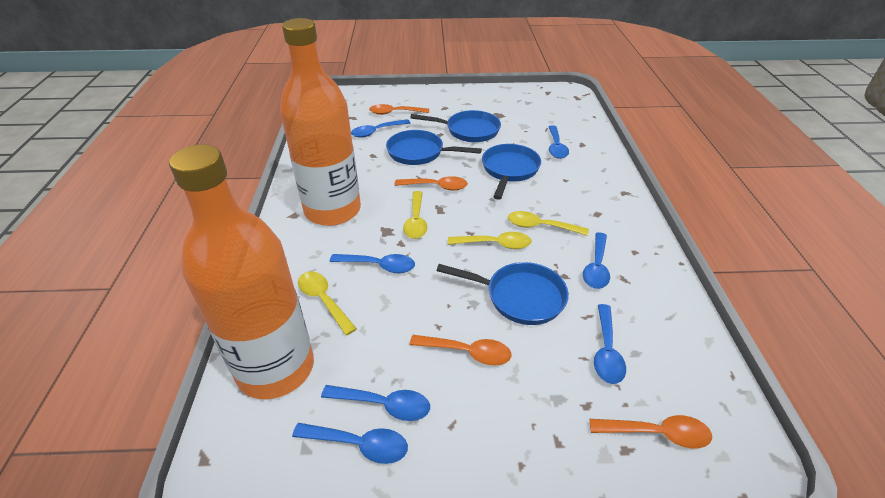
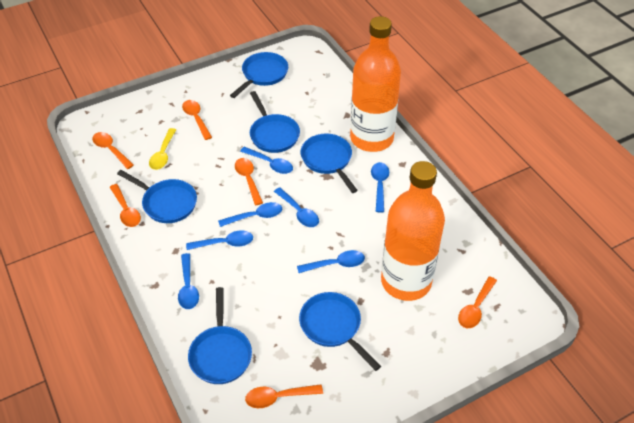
blue pan: 4 -> 6
orange spoon: 4 -> 6
yellow spoon: 4 -> 1

